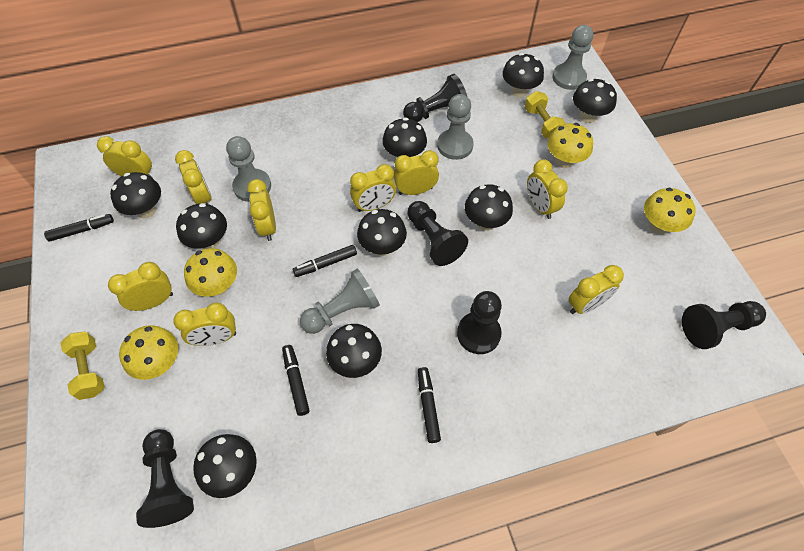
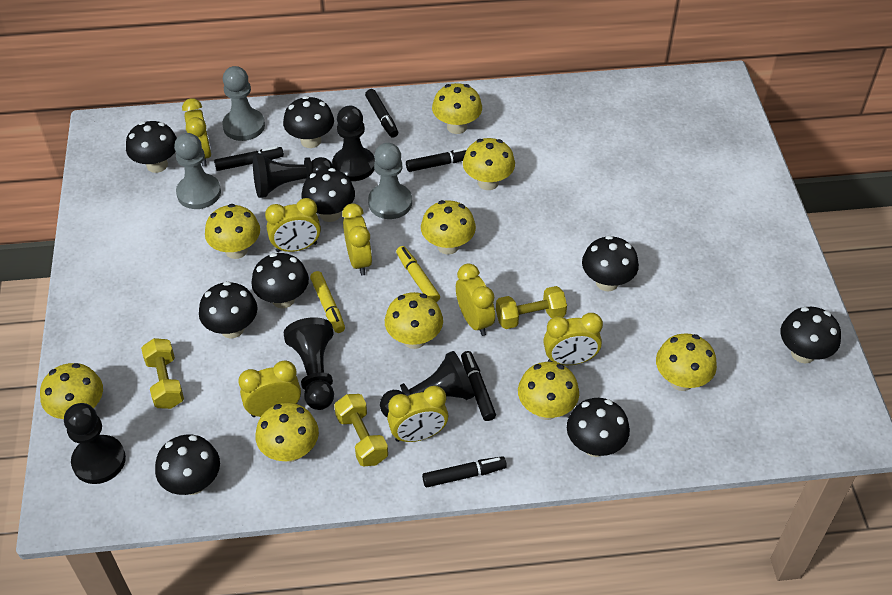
black marker: 4 -> 5
grey pawn: 4 -> 3
yellow clock: 9 -> 7
yellow dumbbell: 2 -> 3
yellow marker: 0 -> 2
yellow mushroom: 4 -> 9

